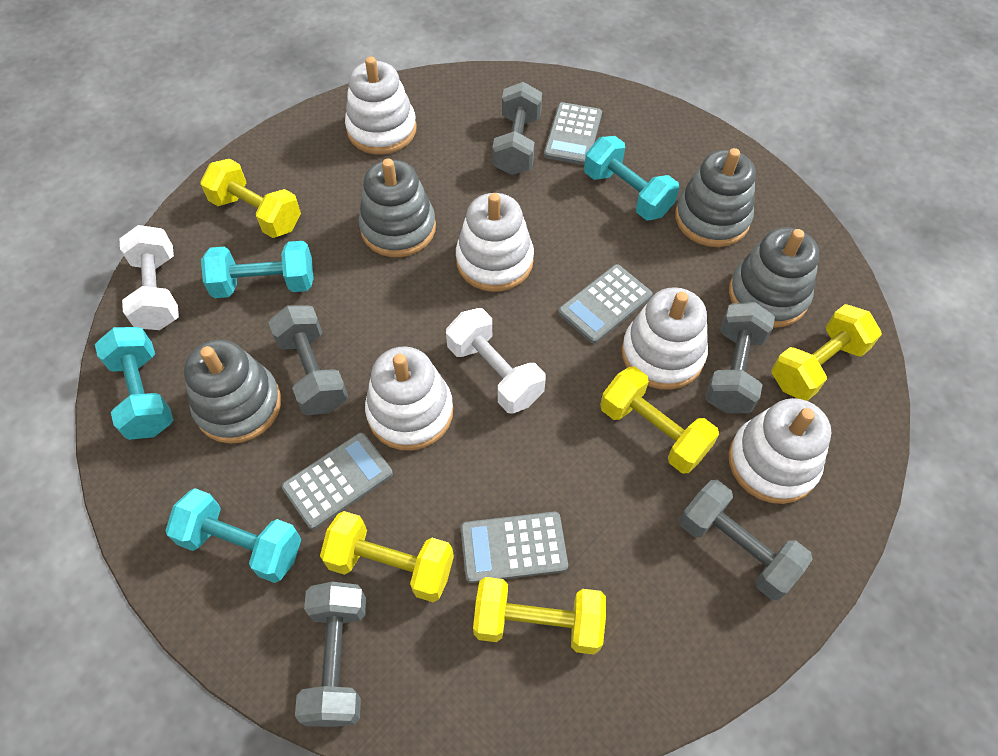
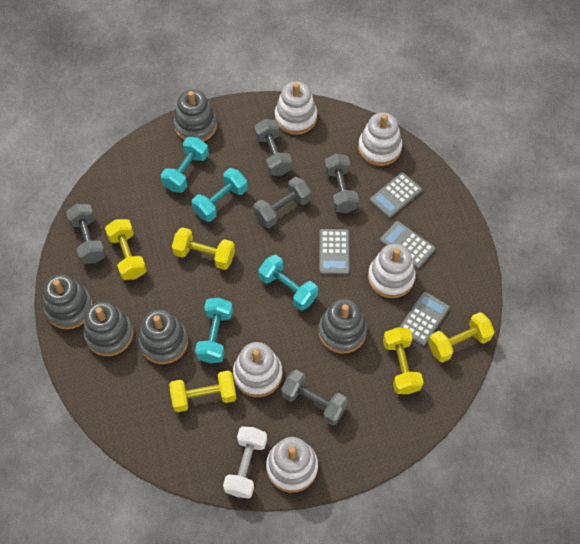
grey stacking toy: 4 -> 5
white dumbbell: 2 -> 1

